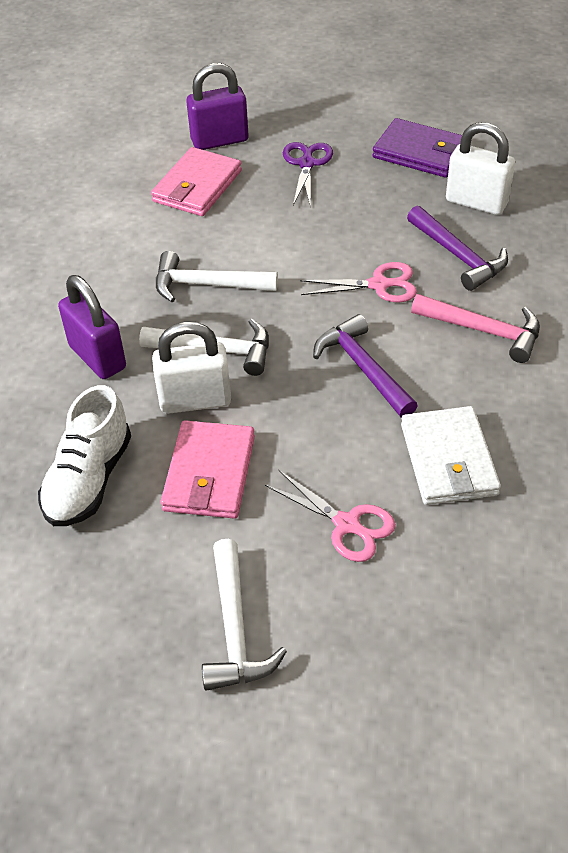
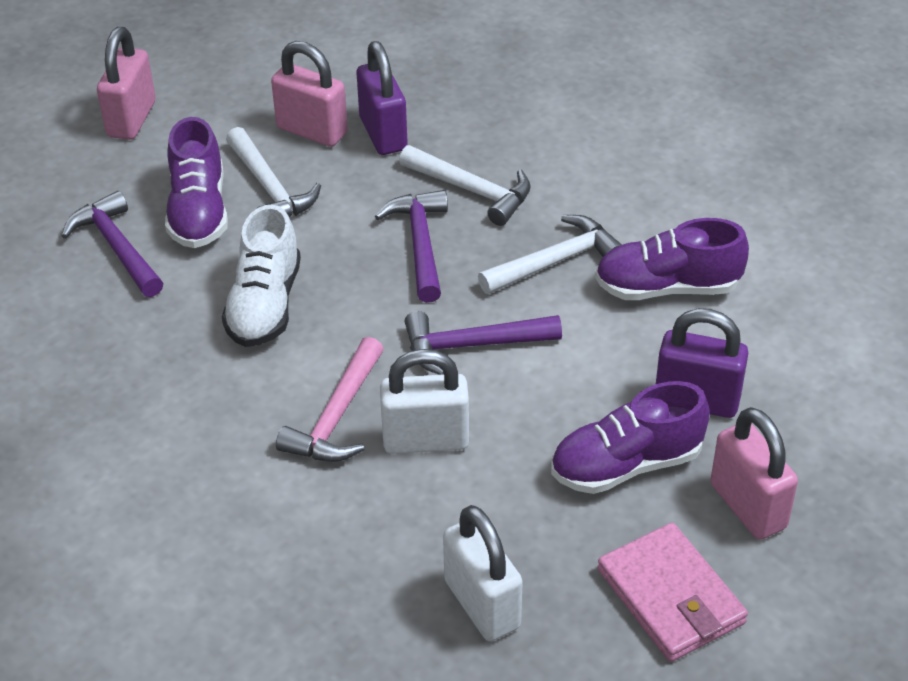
pink padlock: 0 -> 3
pink scissors: 2 -> 0
pink wallet: 2 -> 1
purple hammer: 2 -> 3
purple scissors: 1 -> 0
purple shoe: 0 -> 3
purple wallet: 1 -> 0
white wallet: 1 -> 0

